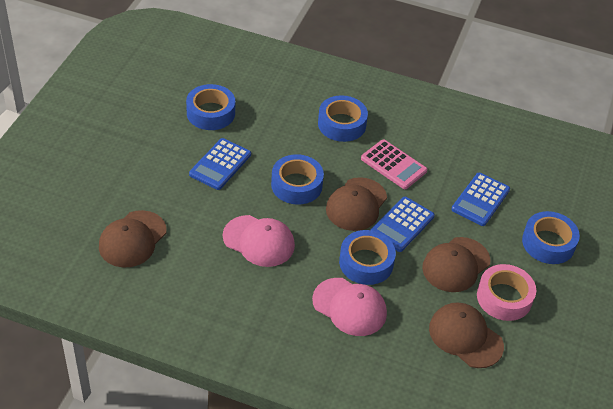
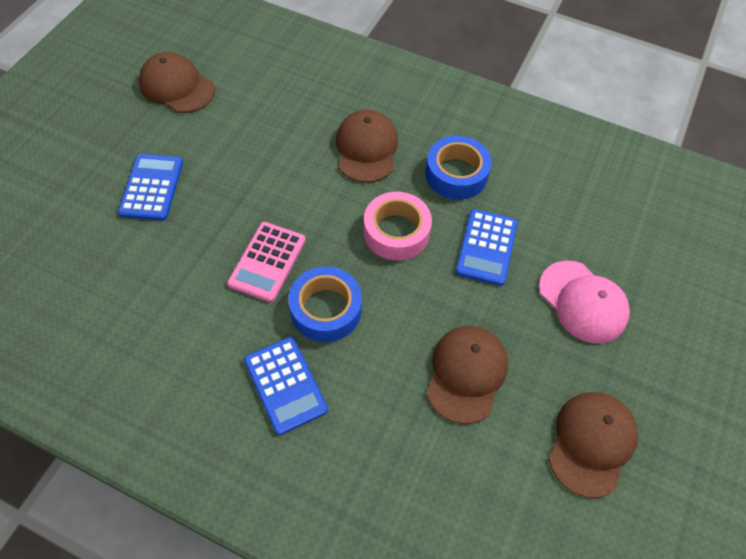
blue tape: 5 -> 2
pink cap: 2 -> 1

